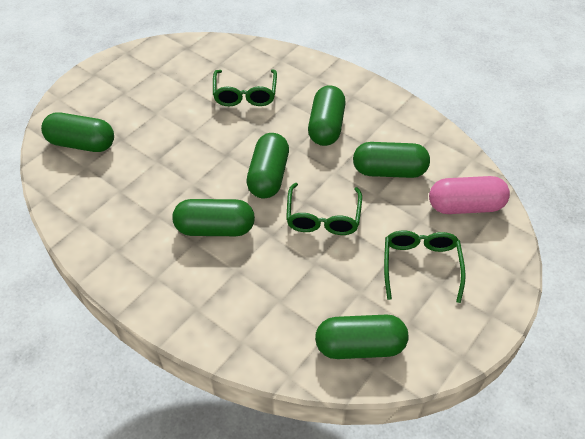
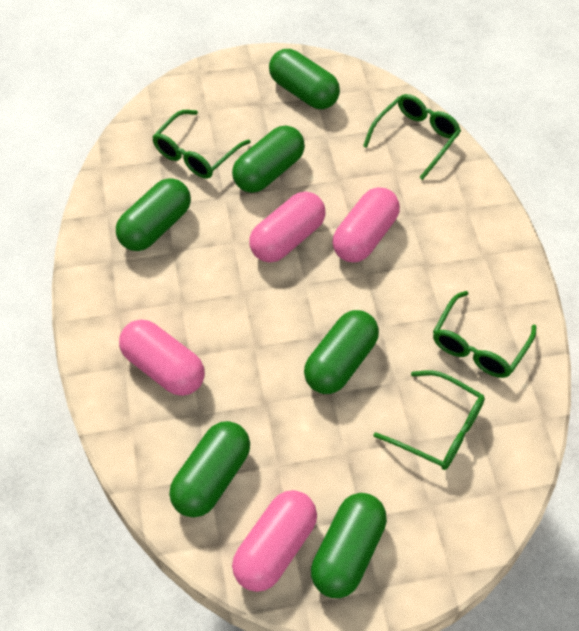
green glasses: 3 -> 4
pink capsule: 1 -> 4

